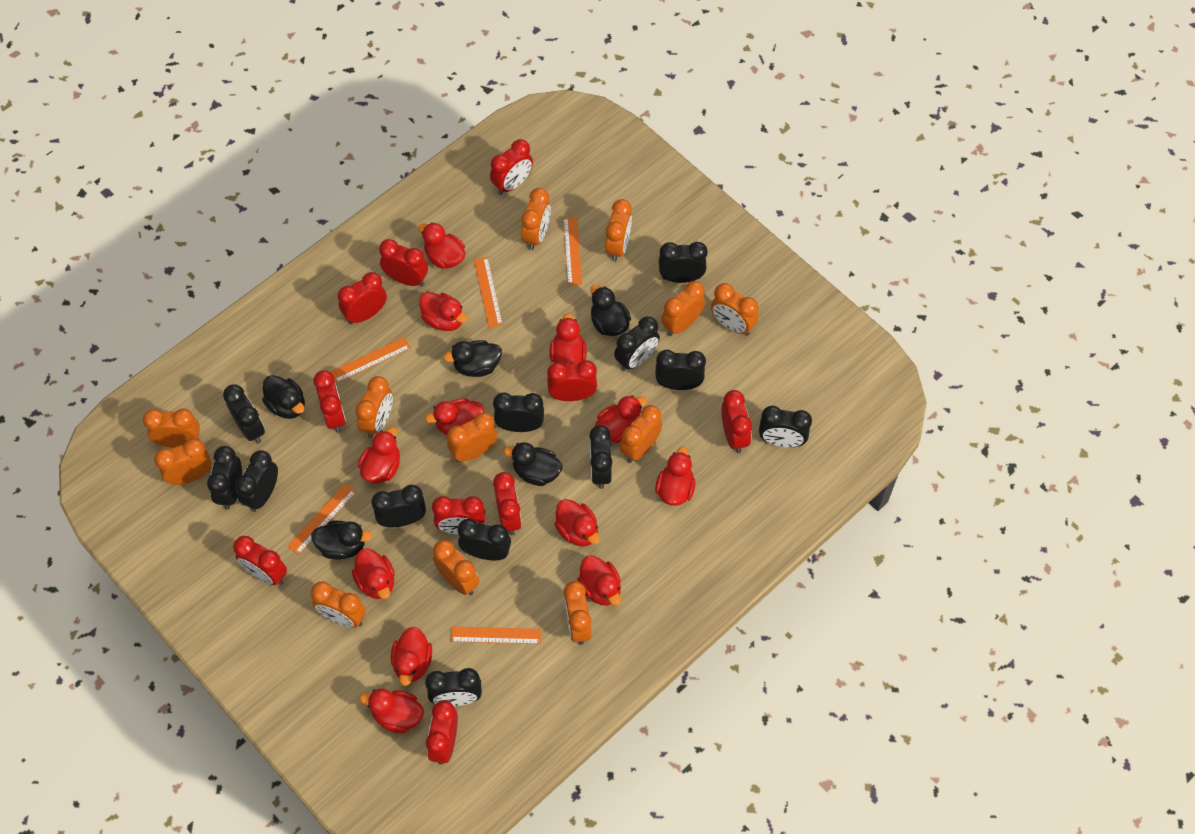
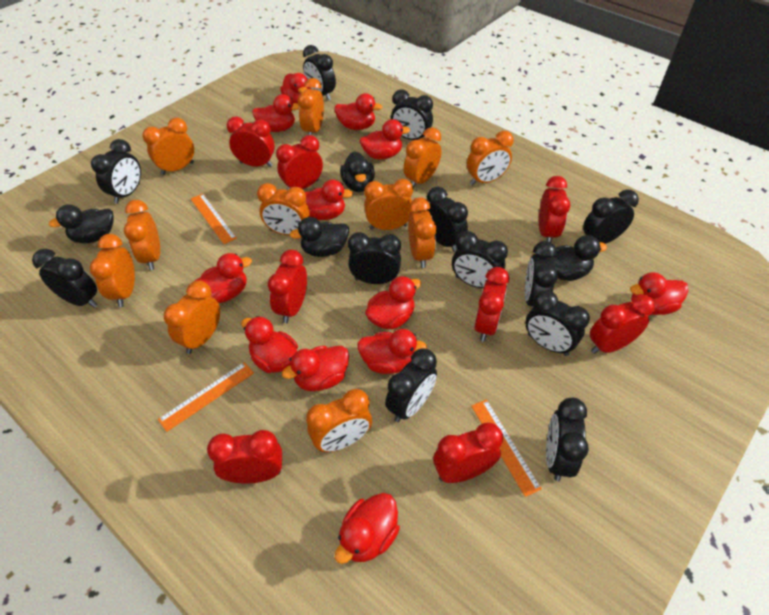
black duck: 5 -> 4
orange clock: 12 -> 11
orange ruler: 5 -> 3
red clock: 10 -> 8

